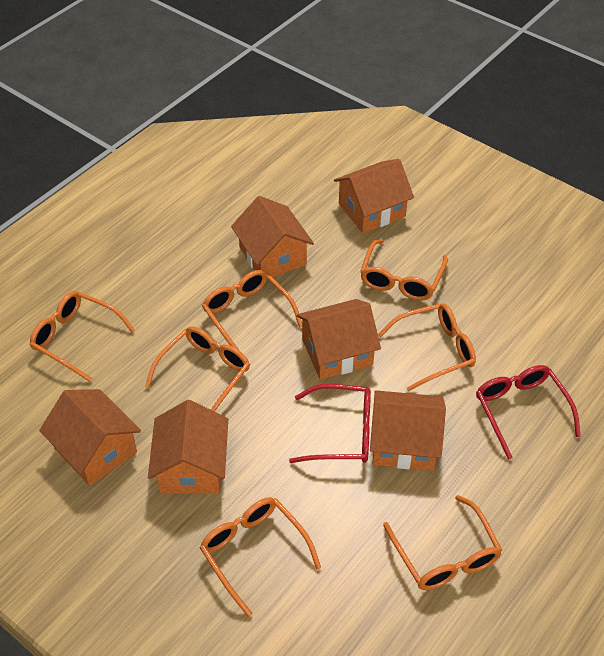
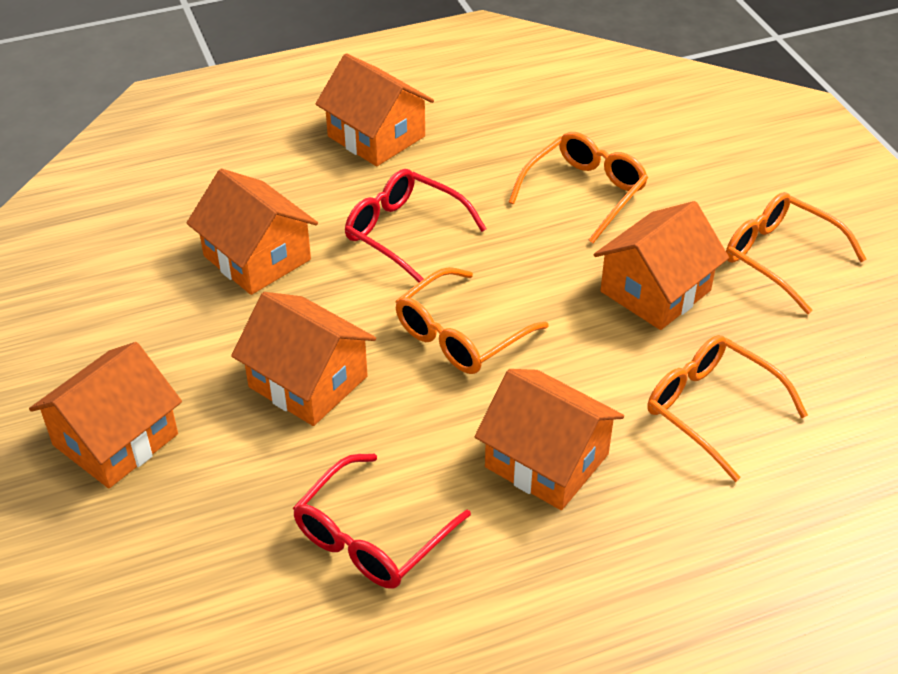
orange glasses: 7 -> 4

